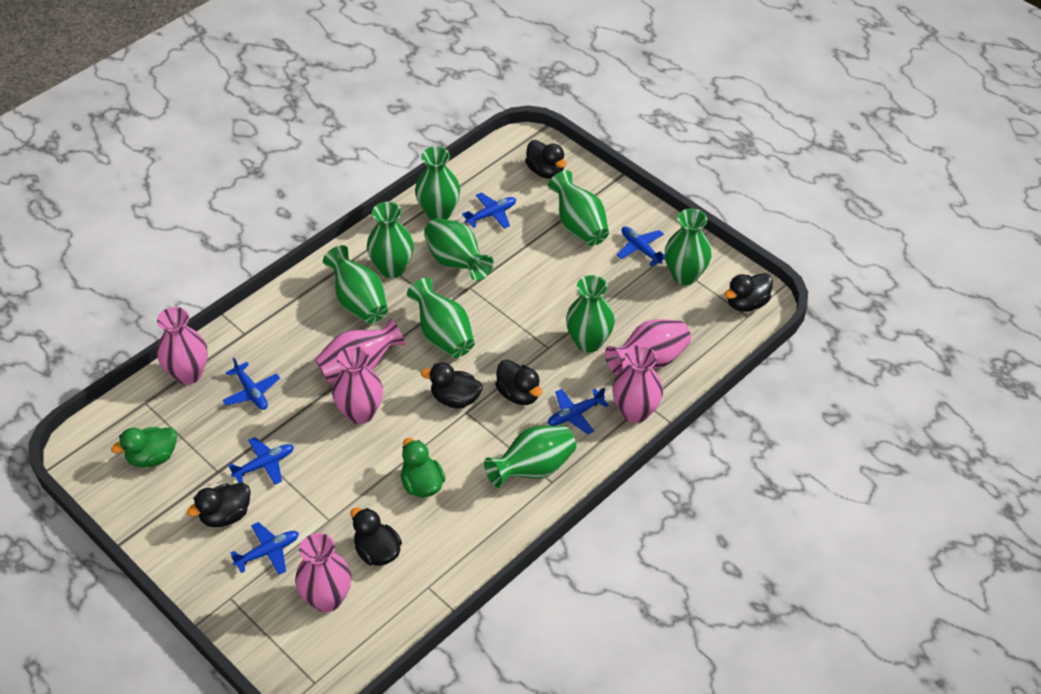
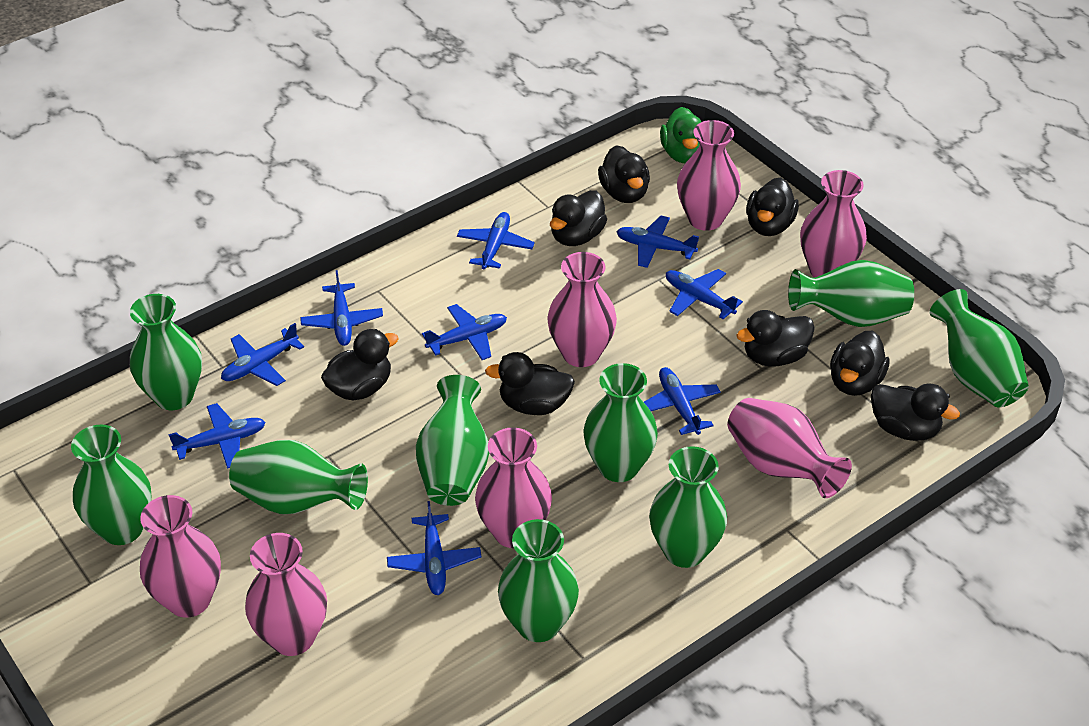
black duck: 6 -> 8
blue plane: 6 -> 9
green duck: 2 -> 1
pink vase: 6 -> 7

